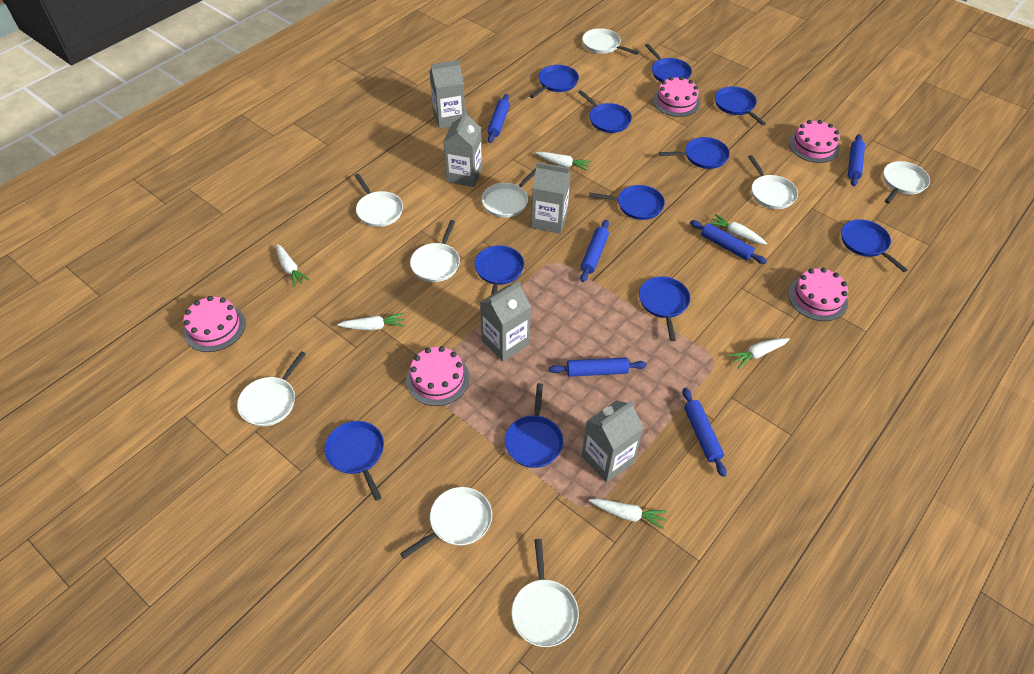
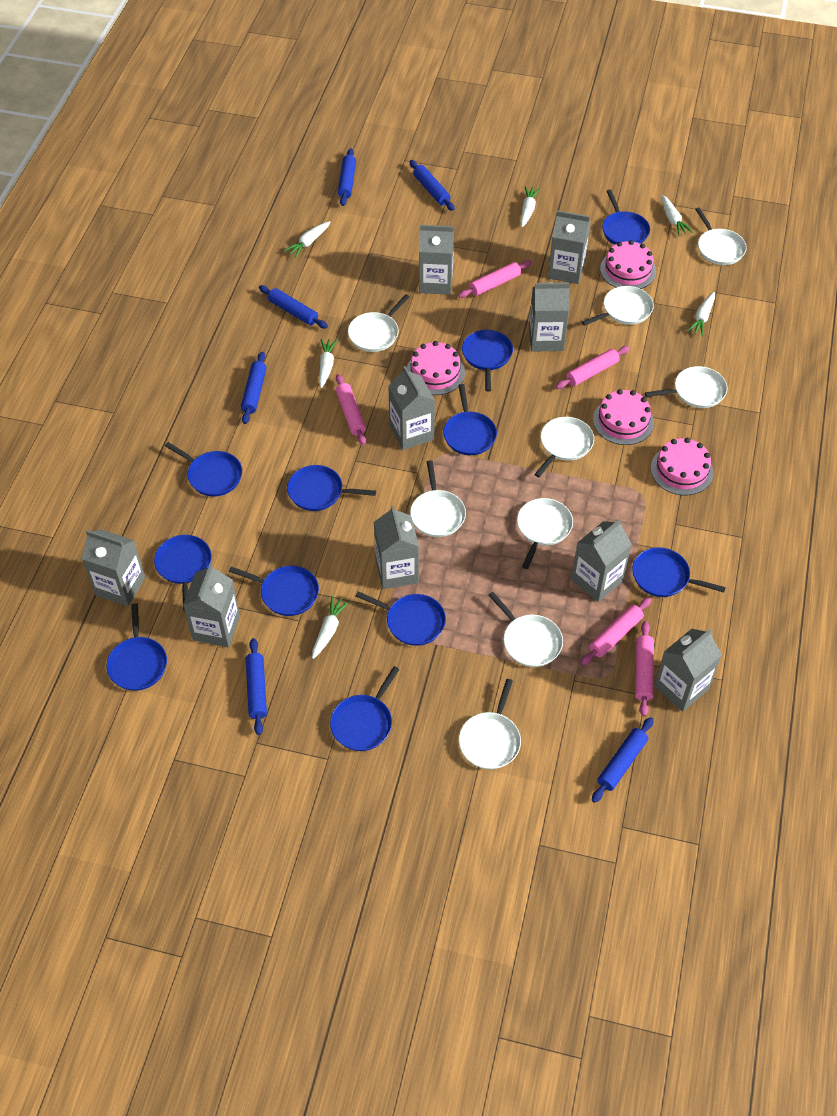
grey carton: 5 -> 9
pink cake: 5 -> 4
pink rolling pin: 0 -> 5

